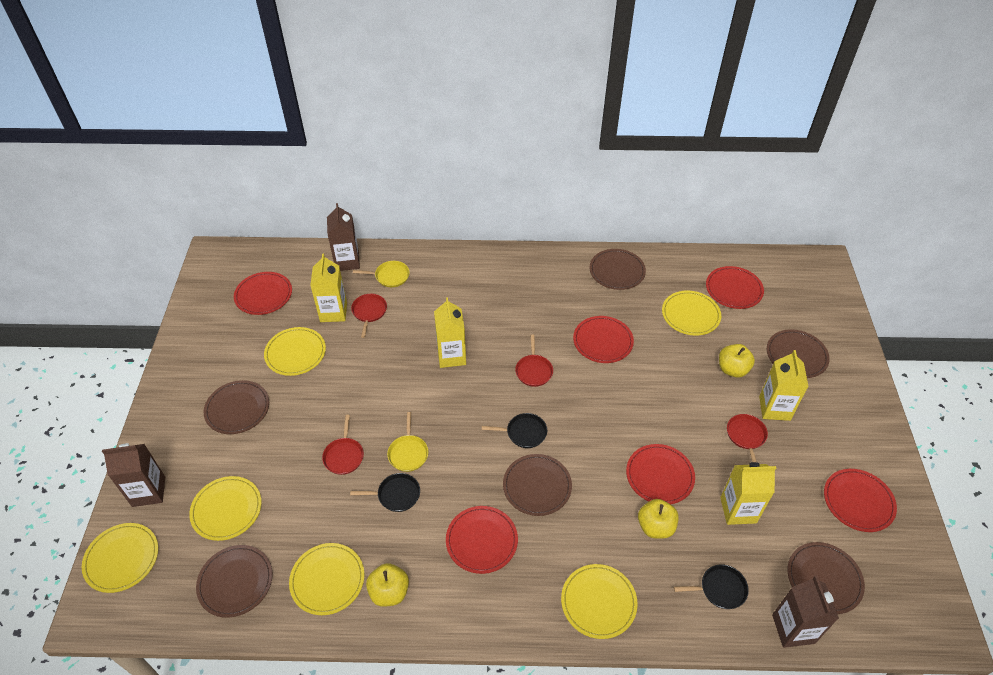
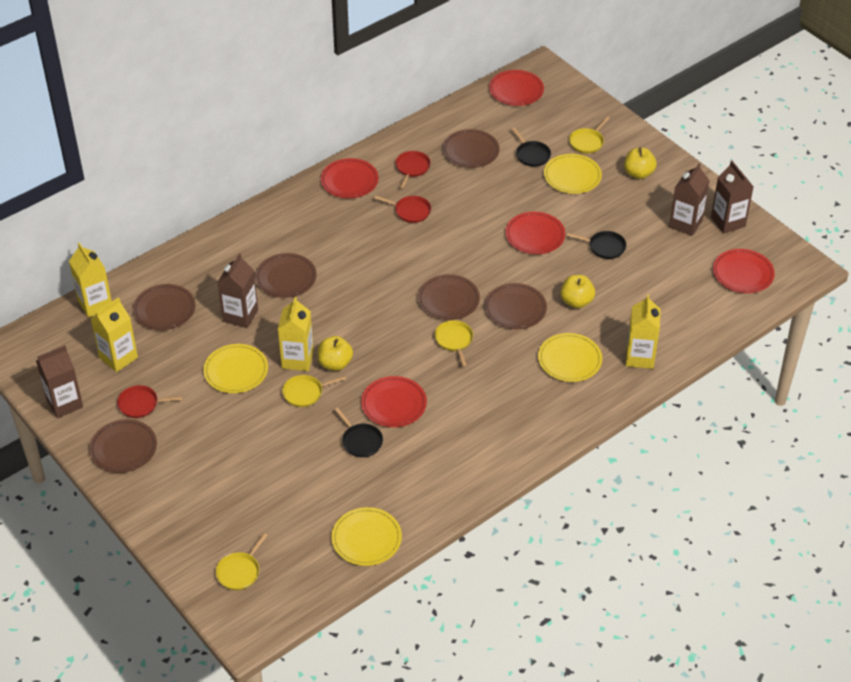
brown carton: 3 -> 4
red pan: 4 -> 3
red plate: 6 -> 5
yellow pan: 2 -> 4
yellow plate: 6 -> 4

